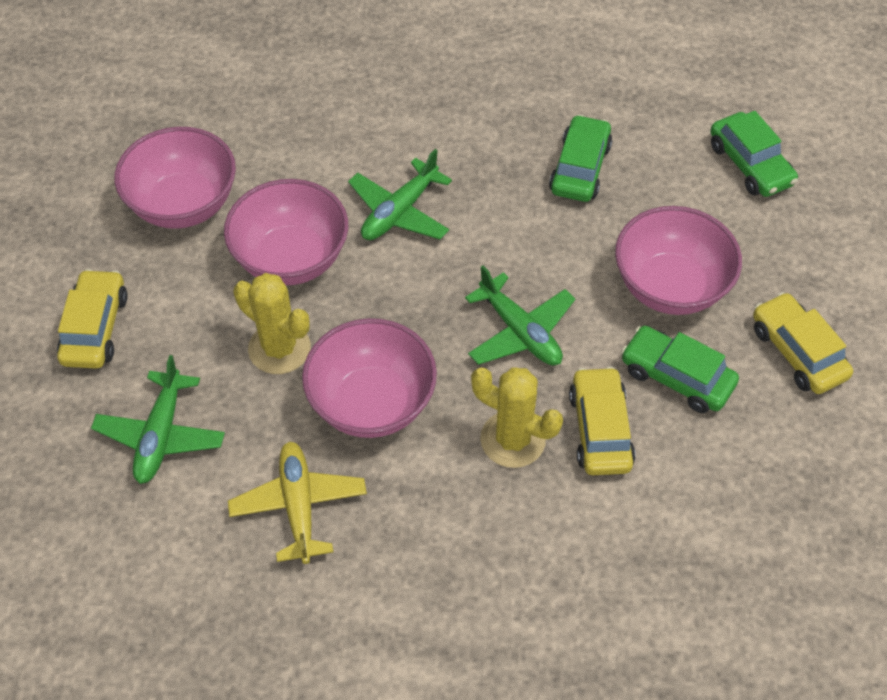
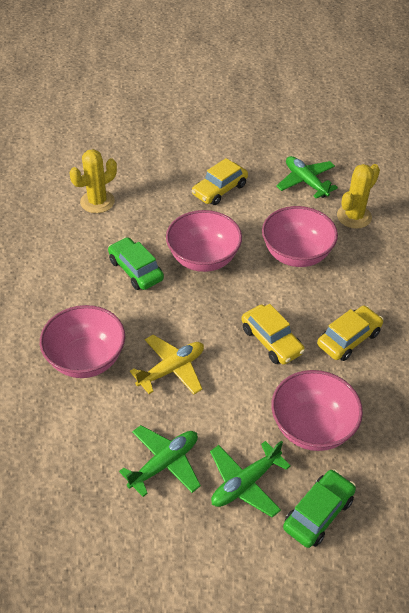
green car: 3 -> 2

